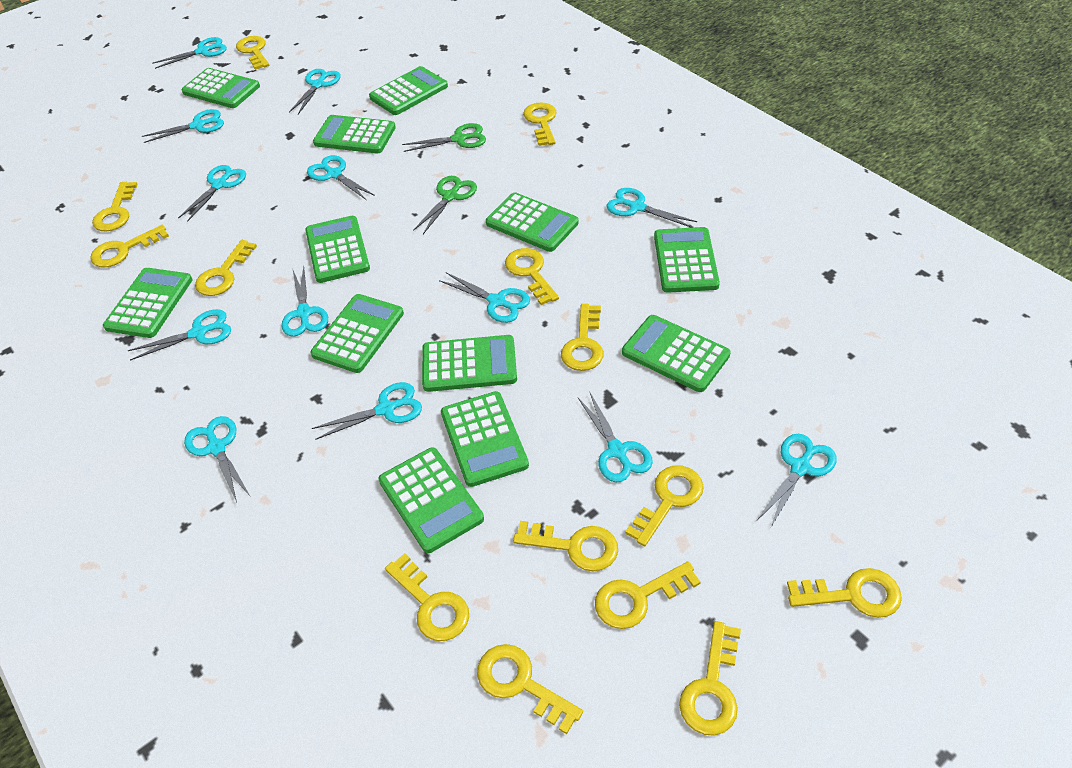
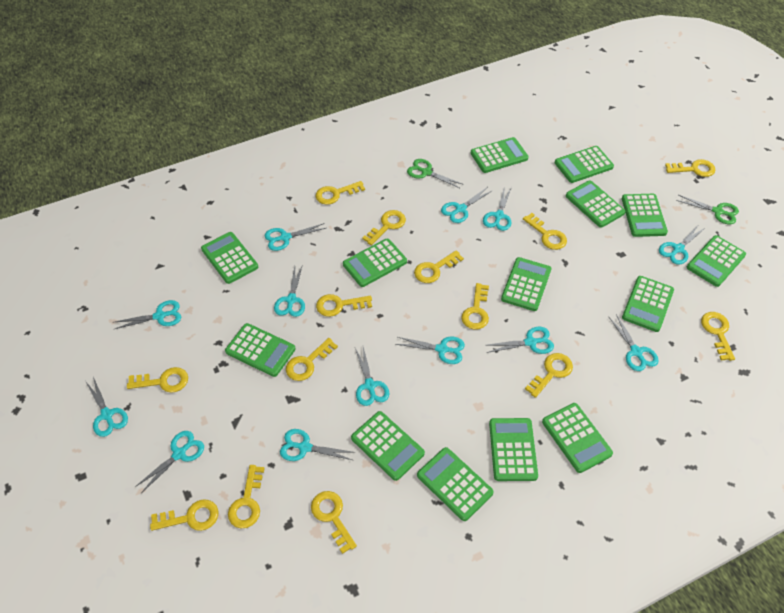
green calculator: 12 -> 14

